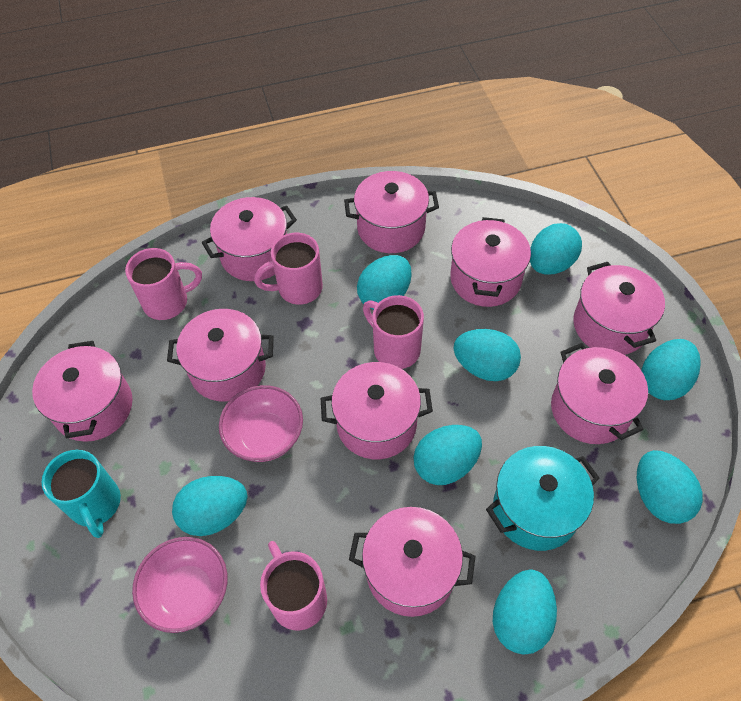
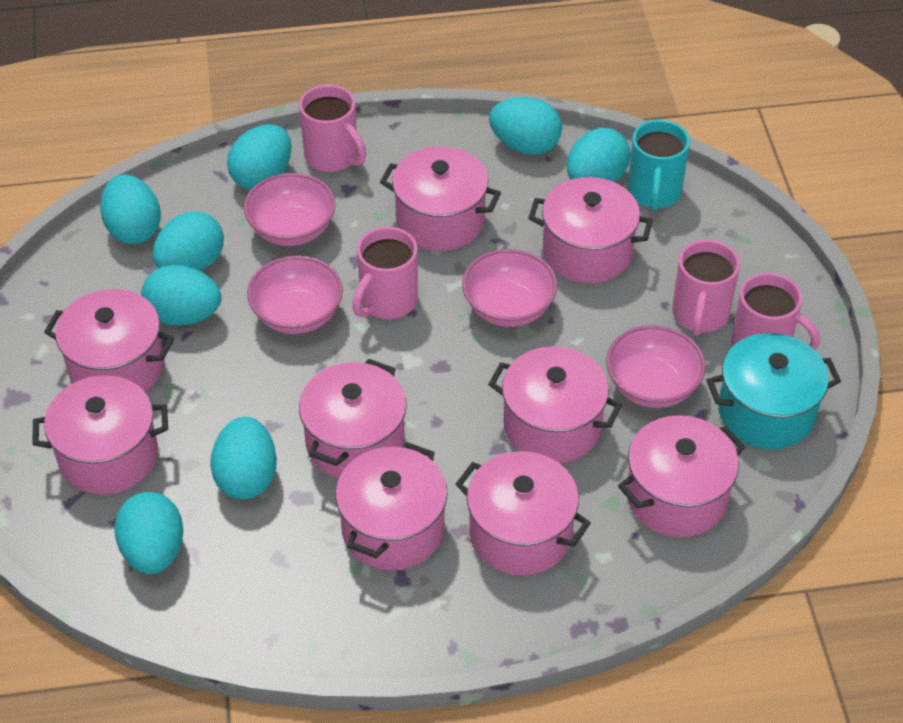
pink bowl: 2 -> 4

